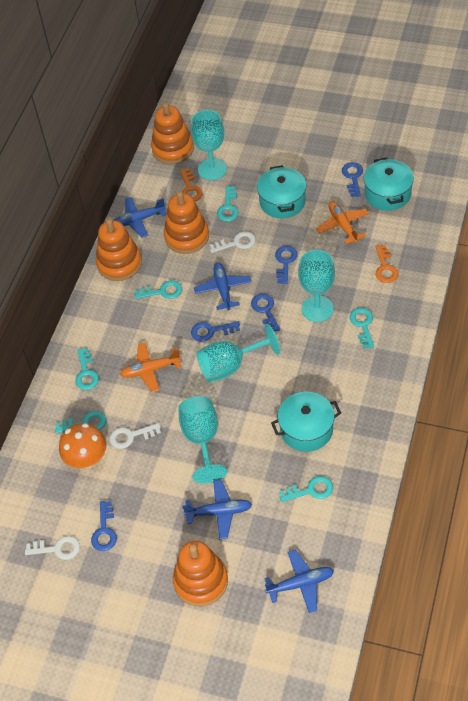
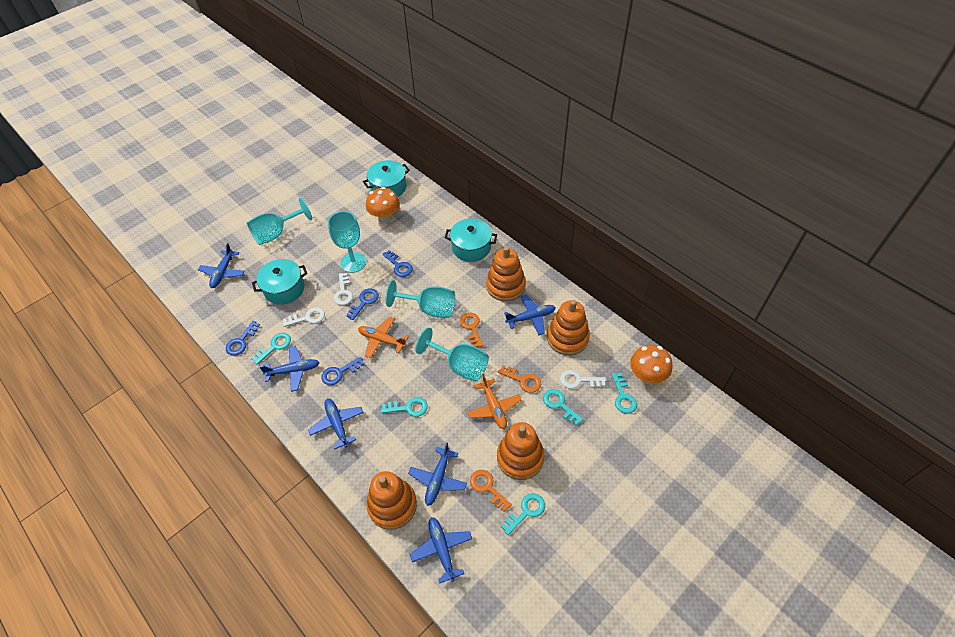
blue key: 5 -> 4
blue plane: 4 -> 6
orange key: 2 -> 3
orange mushroom: 1 -> 2
turquoise key: 6 -> 5

